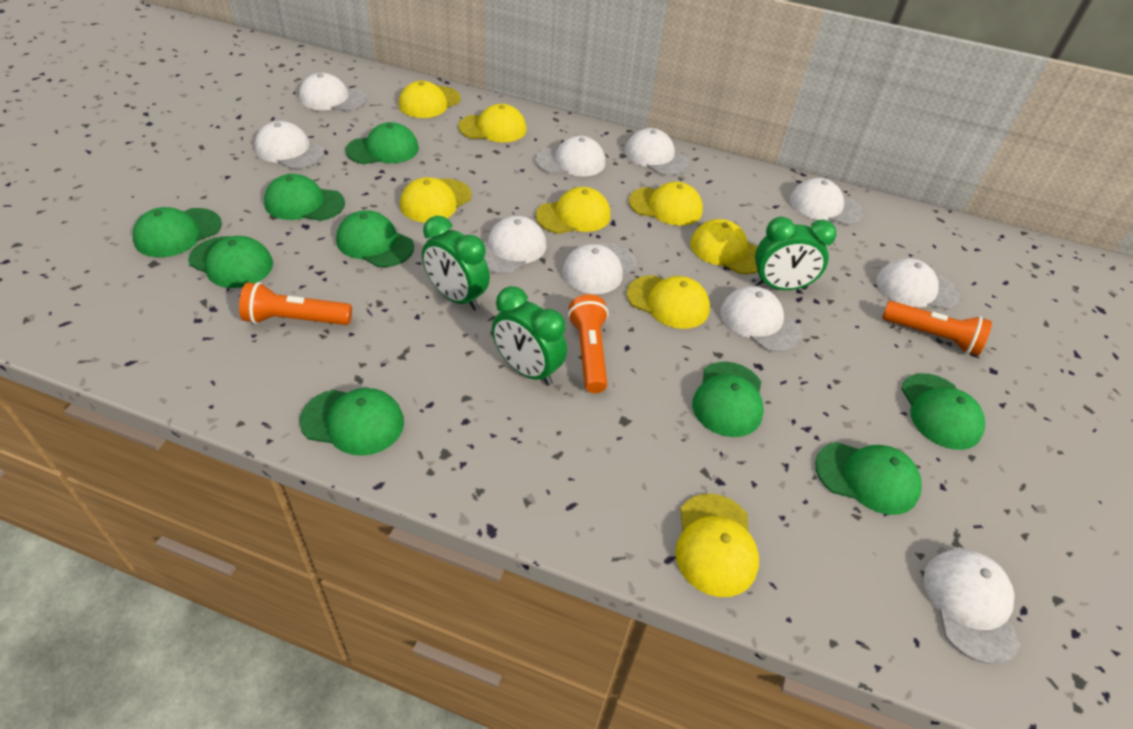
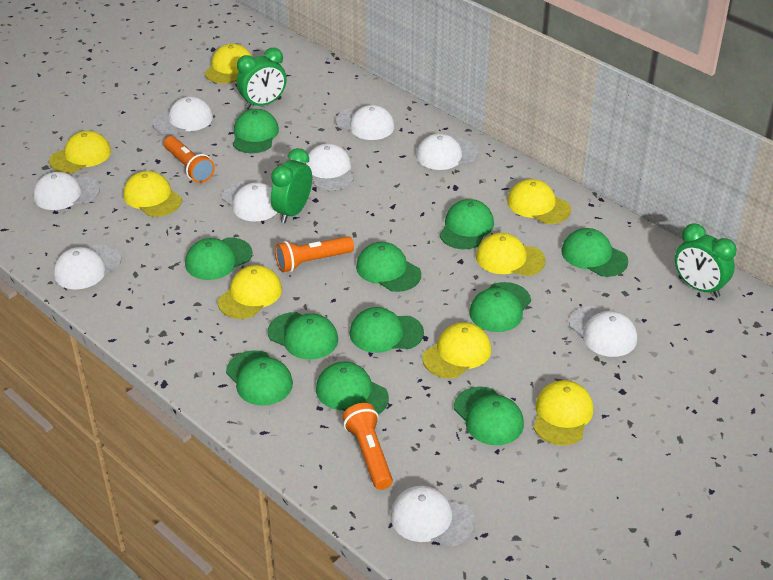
green cap: 9 -> 11
white cap: 10 -> 9

